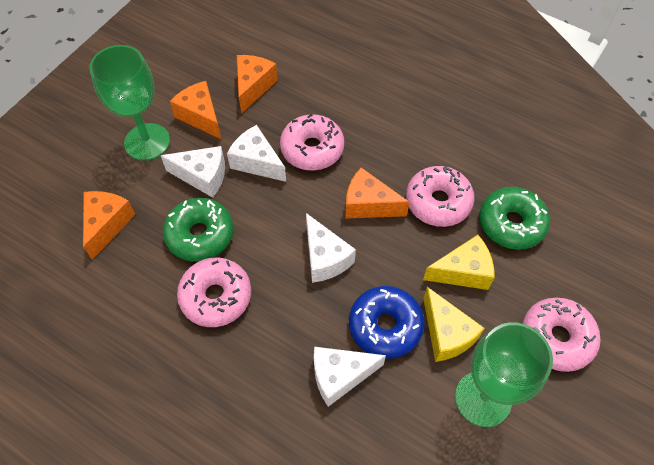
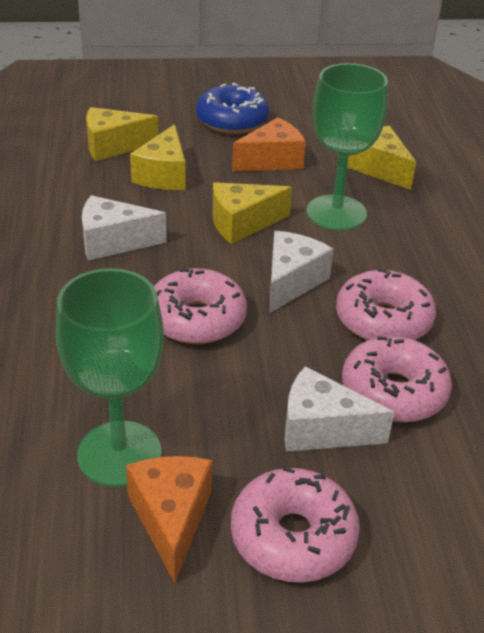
green donut: 2 -> 0
orange cheese: 4 -> 2
white cheese: 4 -> 3
yellow cheese: 2 -> 4

